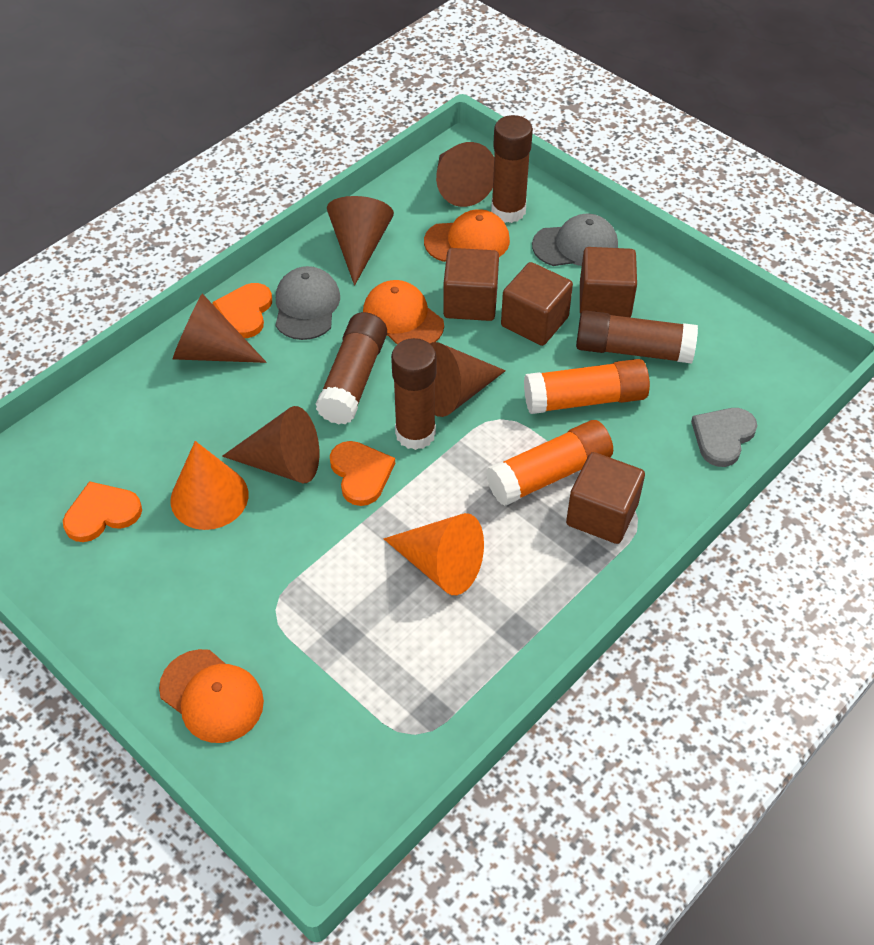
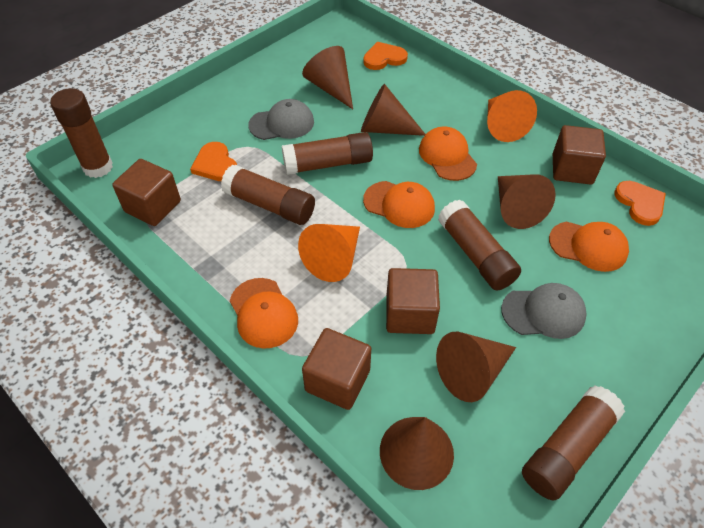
brown glue stick: 4 -> 5
grey heart: 1 -> 0
orange cap: 3 -> 4
orange glue stick: 2 -> 0

